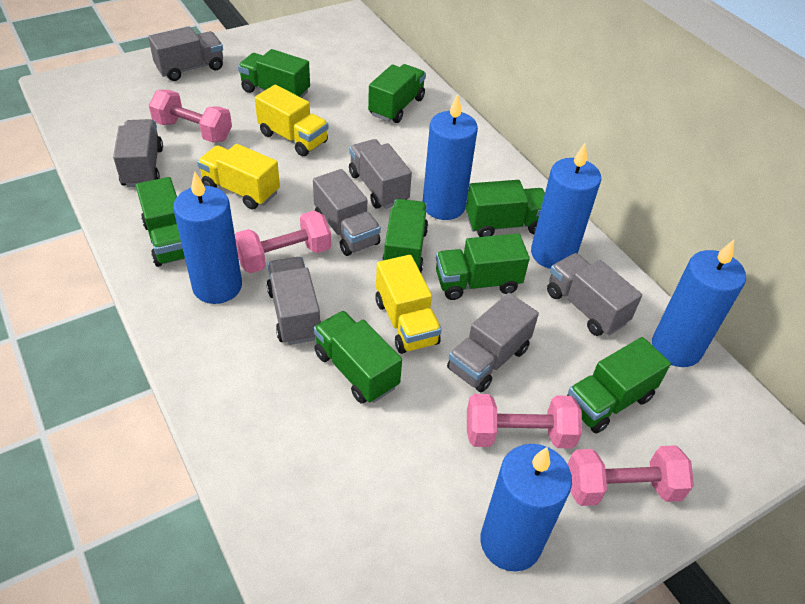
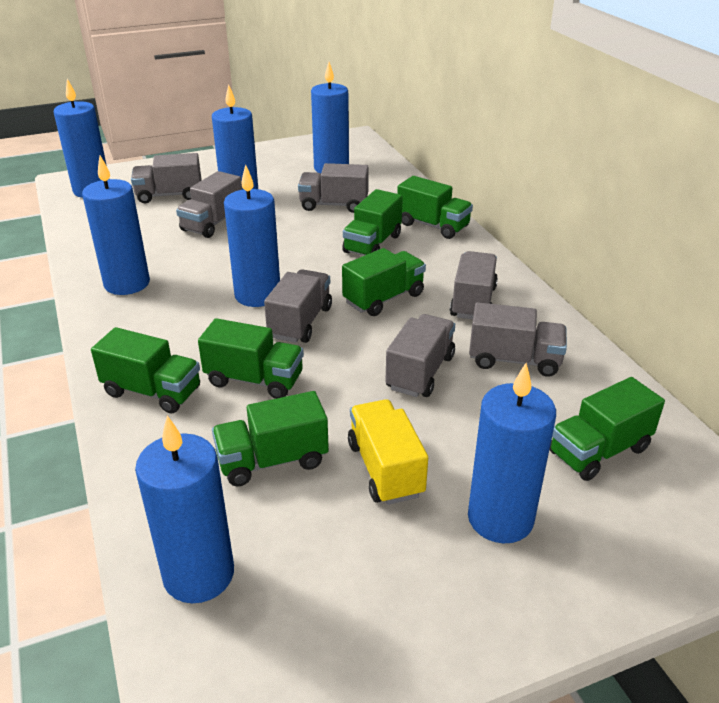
blue candle: 5 -> 7
green truck: 8 -> 7
pink dumbbell: 4 -> 0
yellow truck: 3 -> 1

